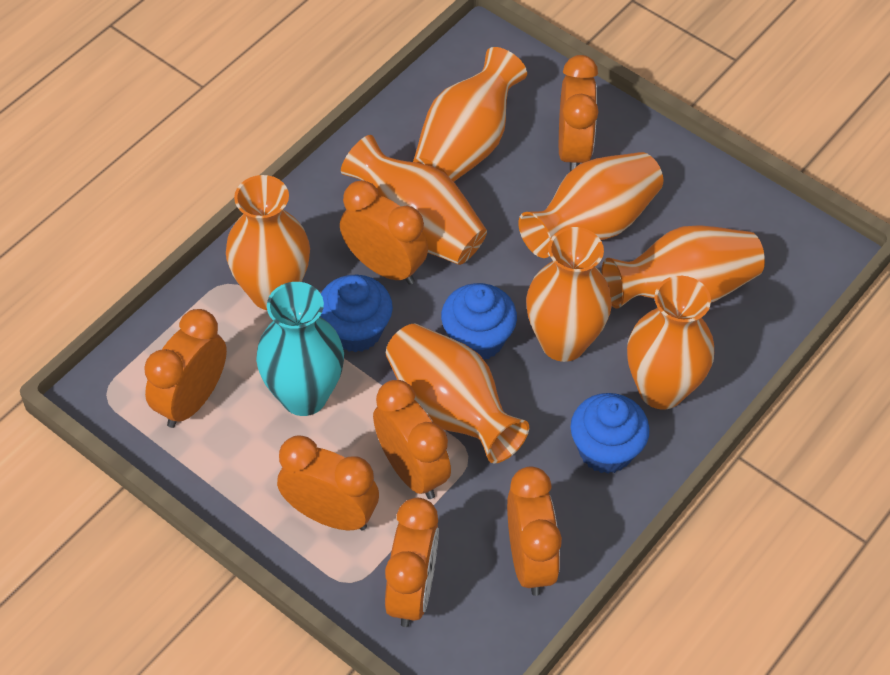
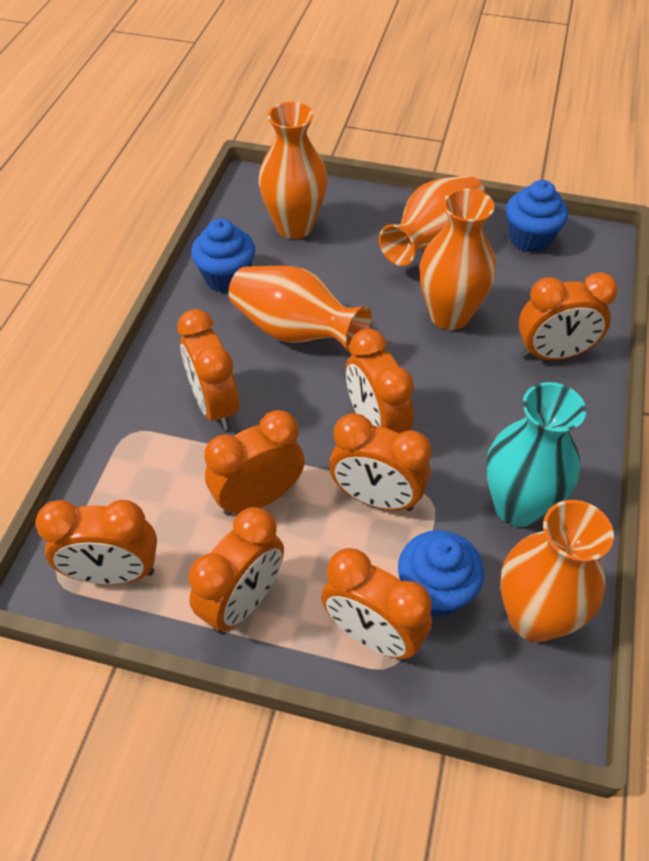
orange clock: 7 -> 8
orange vase: 8 -> 5

